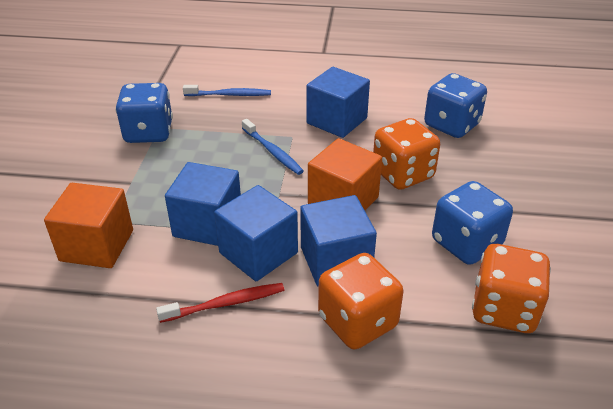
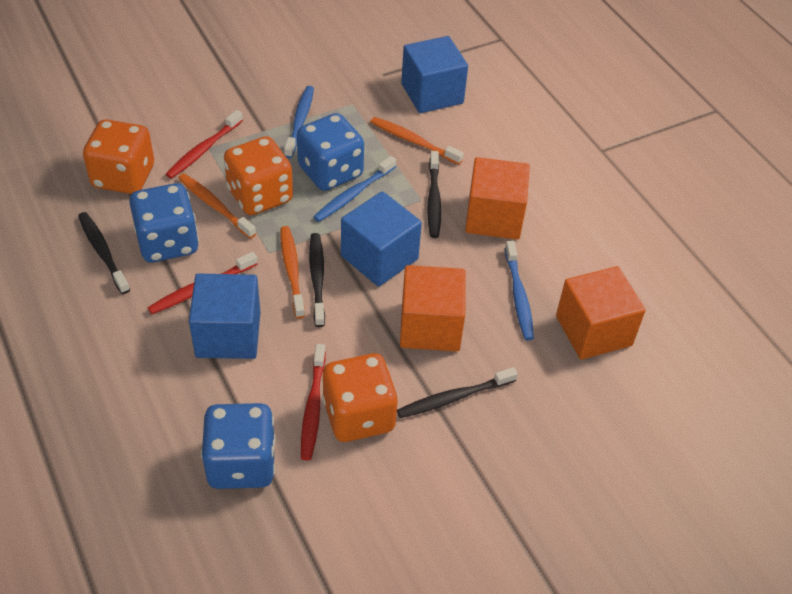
black toothbrush: 0 -> 4
blue cube: 4 -> 3
blue toothbrush: 2 -> 3
orange cube: 2 -> 3
orange toothbrush: 0 -> 3
red toothbrush: 1 -> 3

